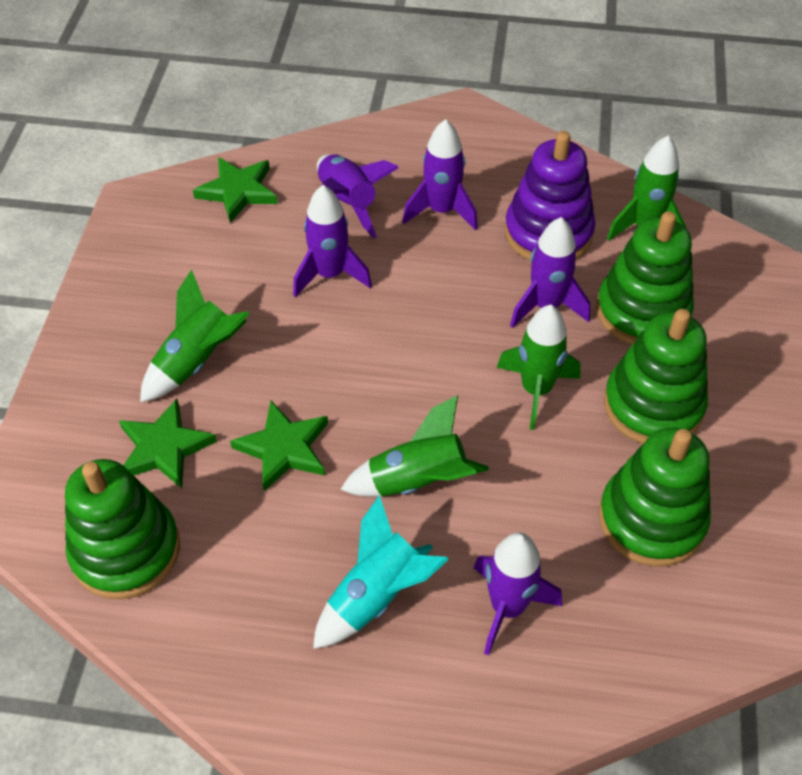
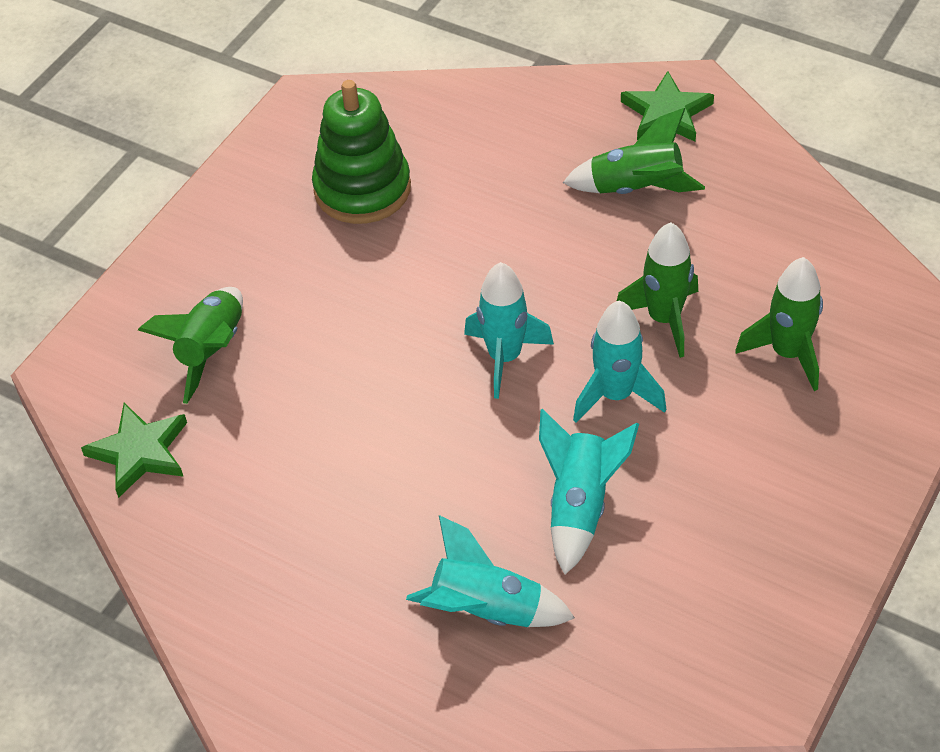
green stacking toy: 4 -> 1
green star: 3 -> 2
purple rocket: 5 -> 0
purple stacking toy: 1 -> 0
turquoise rocket: 1 -> 4

